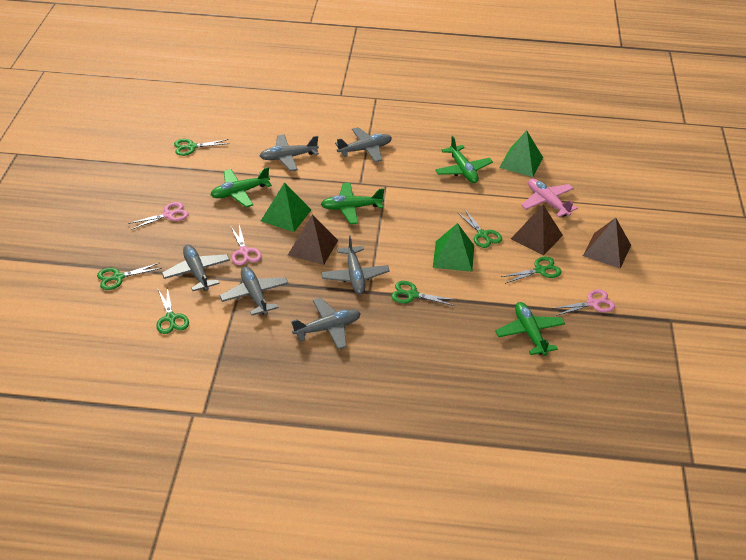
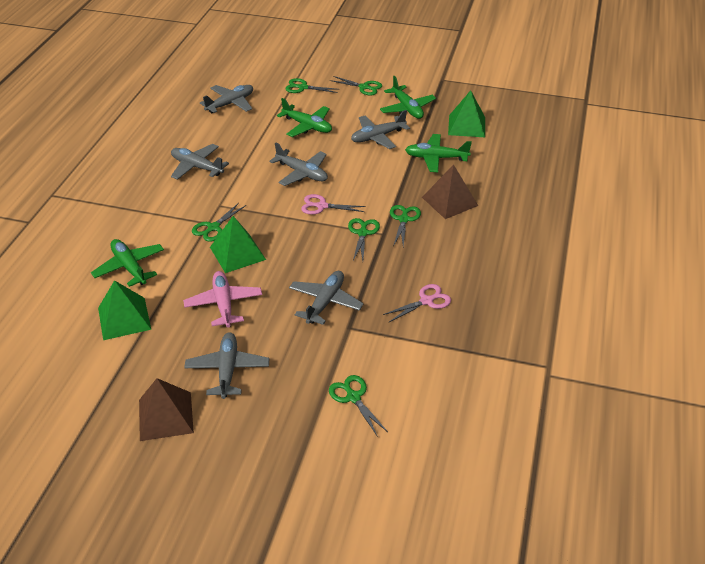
brown pyramid: 3 -> 2
pink scissors: 3 -> 2

